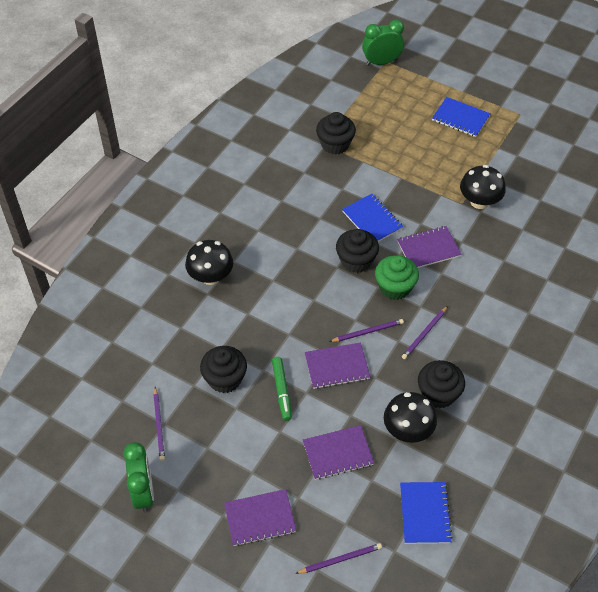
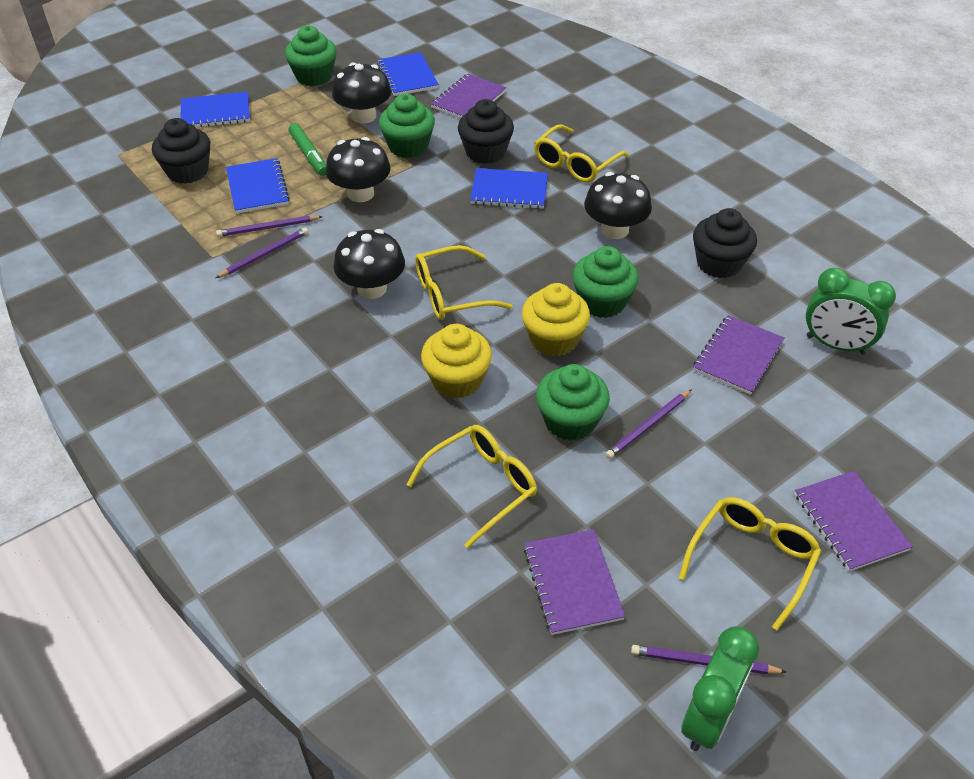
black cupcake: 4 -> 3
black mushroom: 3 -> 4
blue notebook: 3 -> 4
green cupcake: 1 -> 4
yellow cupcake: 0 -> 2
yellow glasses: 0 -> 4

